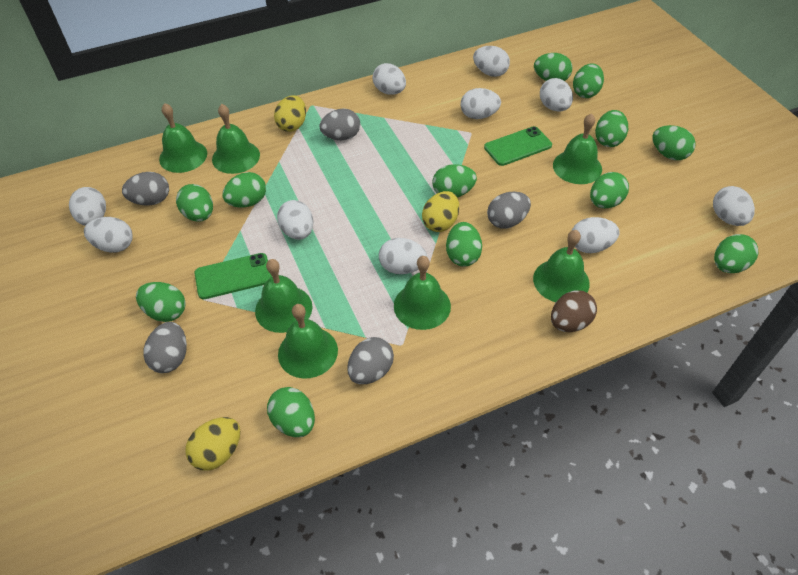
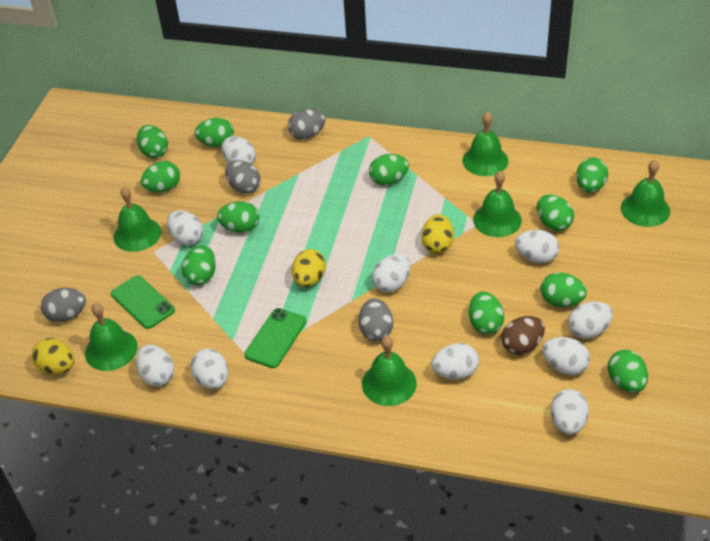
green bell: 7 -> 6
green egg: 12 -> 11
grey egg: 5 -> 4

